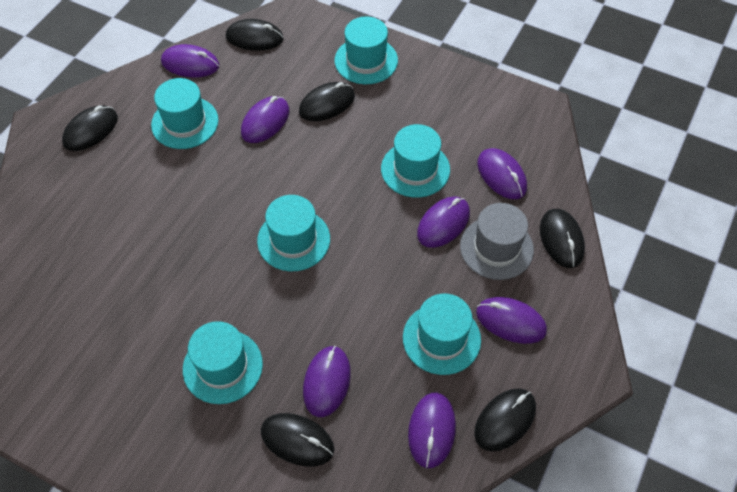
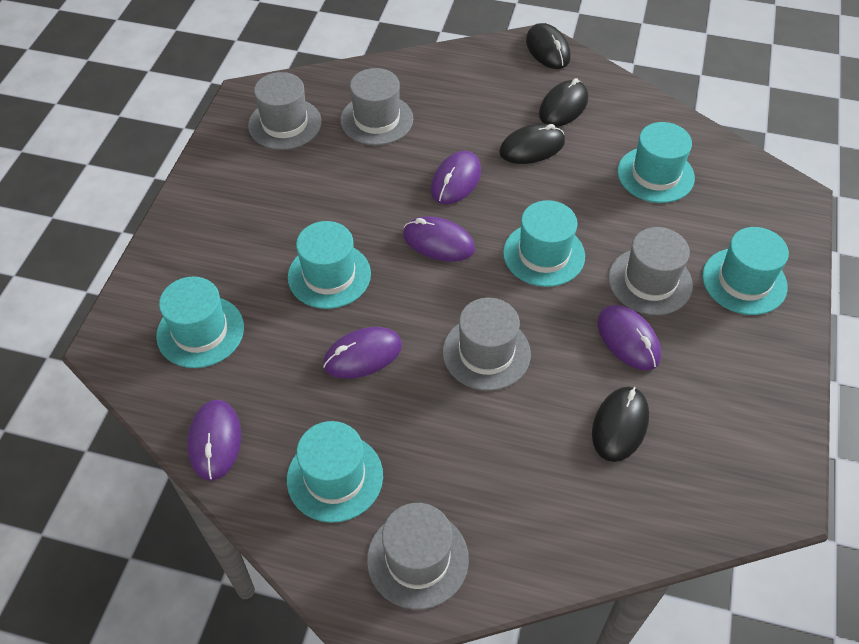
black mouse: 6 -> 4
grey hat: 1 -> 5
purple mouse: 7 -> 5

